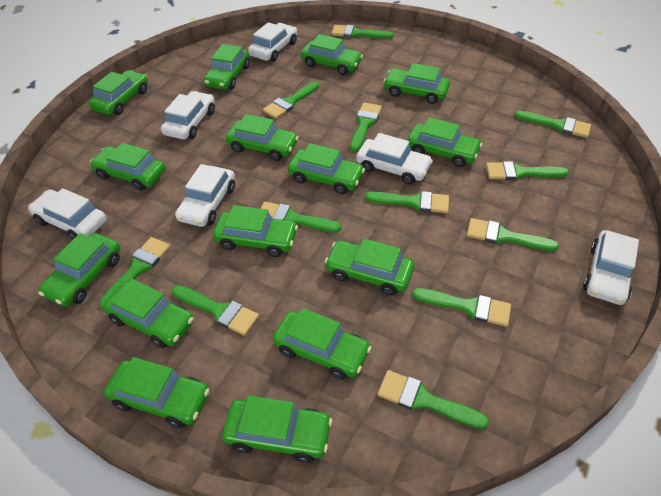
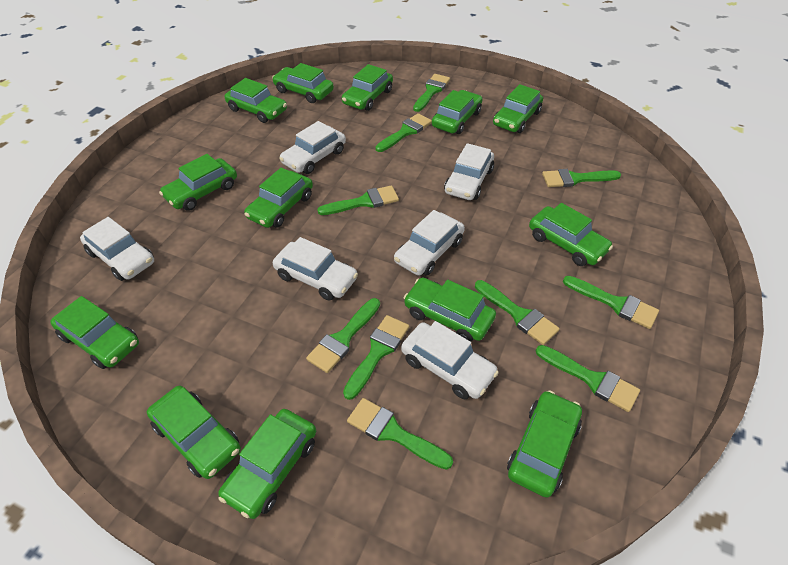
green brush: 12 -> 10
green car: 15 -> 13

